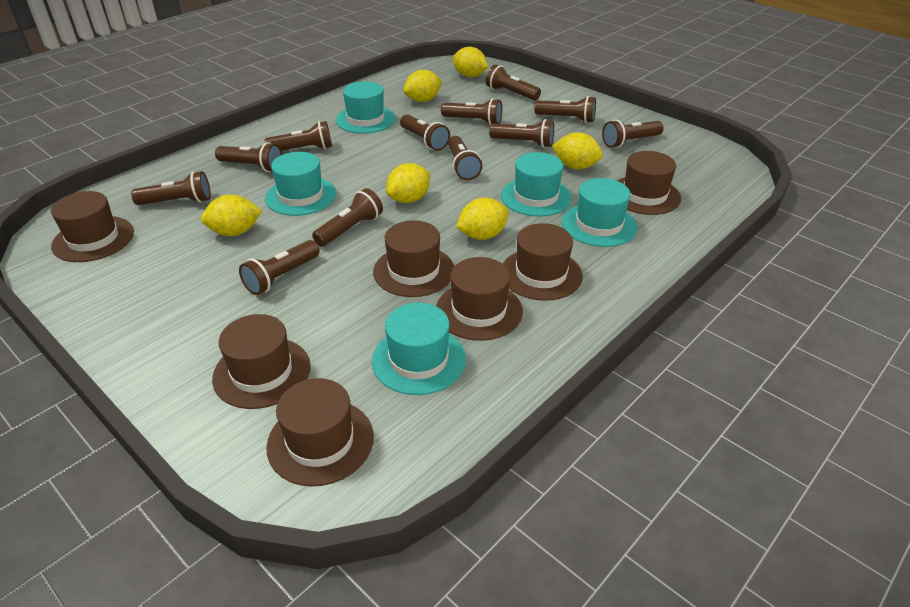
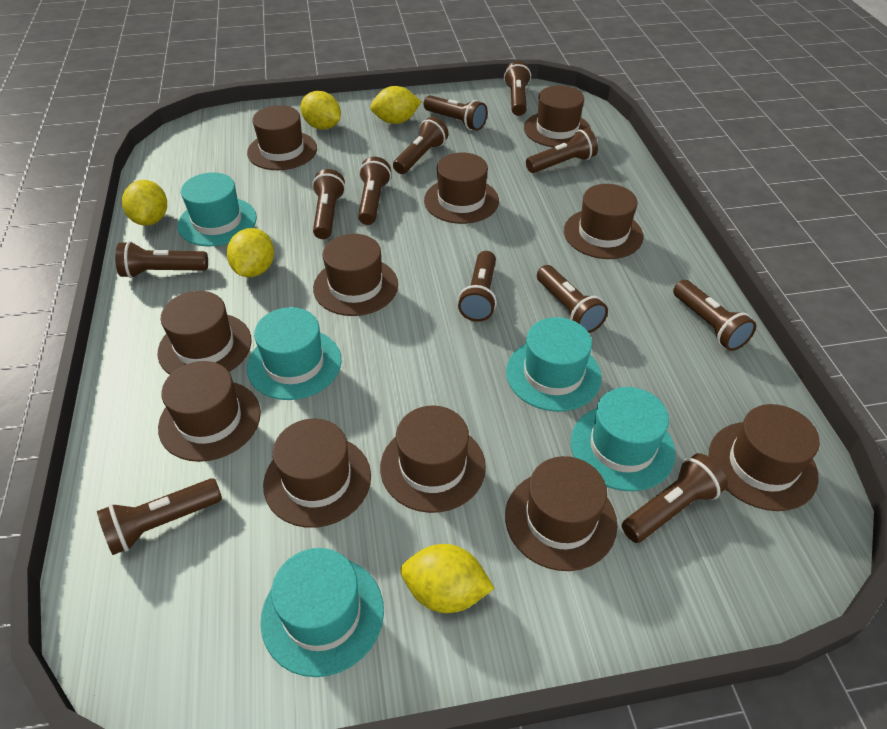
brown hat: 7 -> 11
yellow lemon: 6 -> 5

